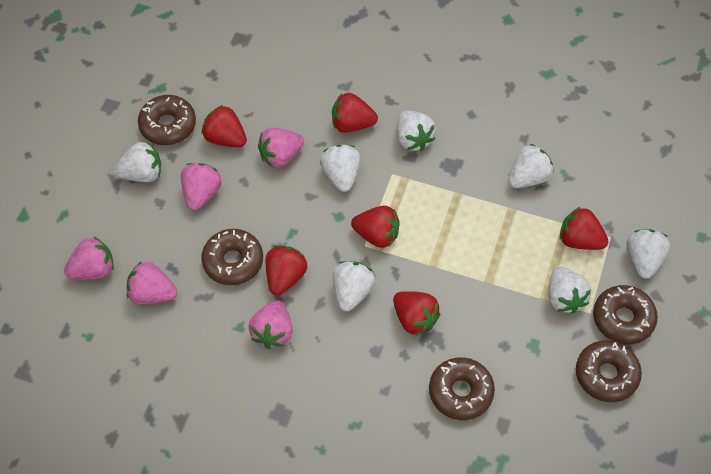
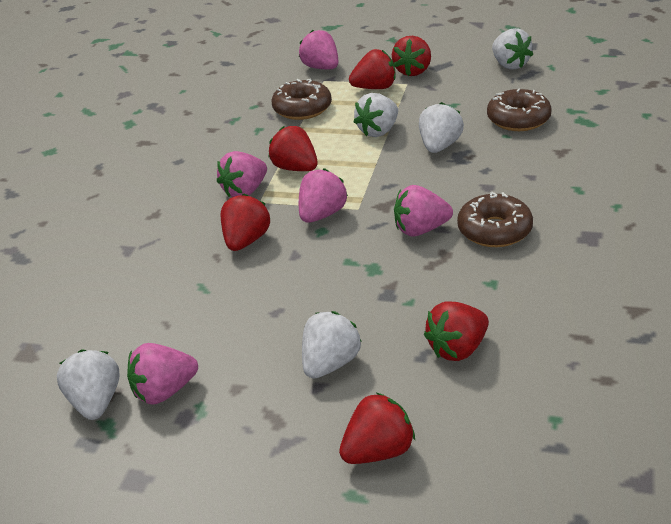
brown donut: 5 -> 3
white strawberry: 7 -> 5

